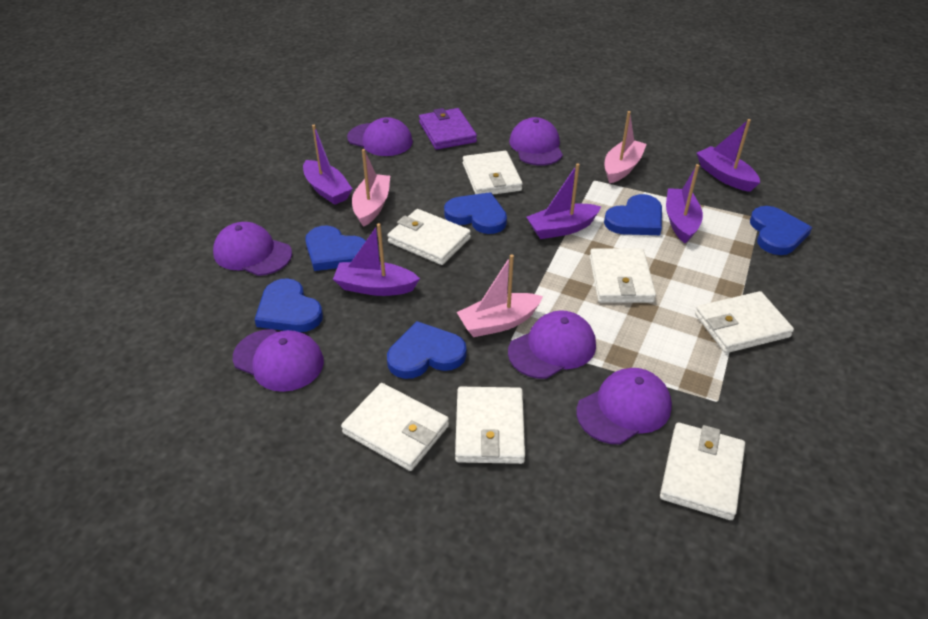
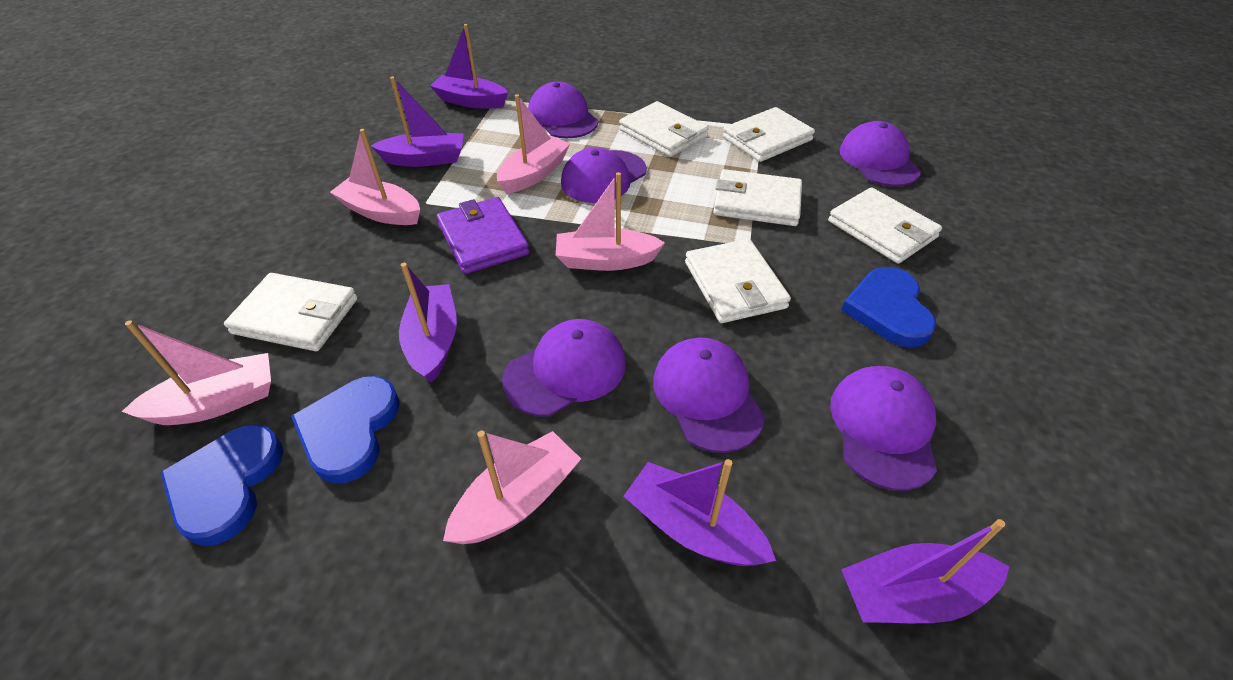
blue heart: 6 -> 3
pink boat: 3 -> 5
white wallet: 7 -> 6

